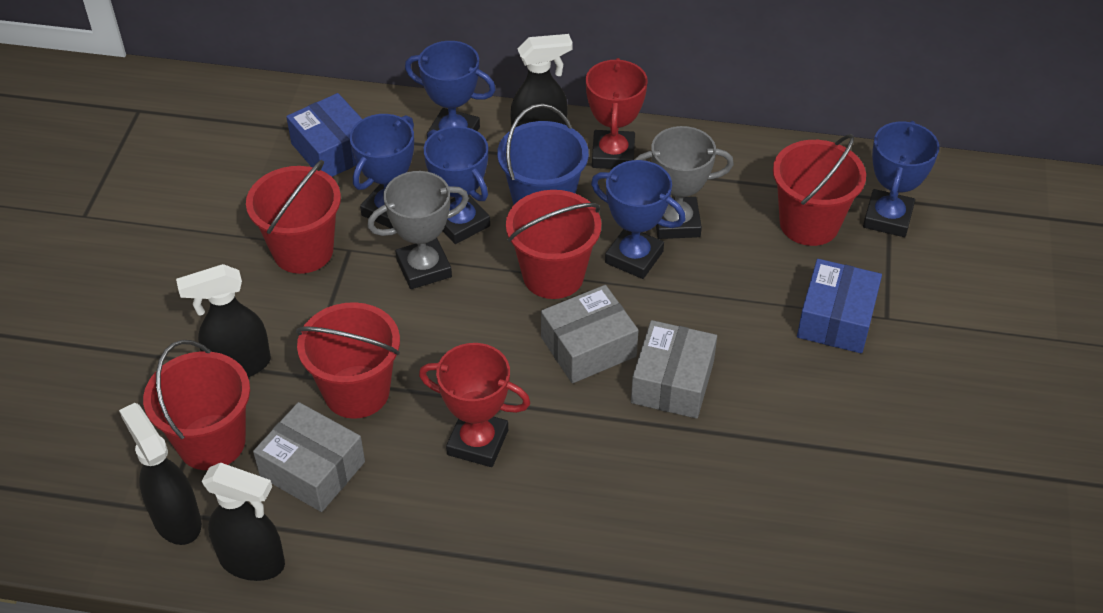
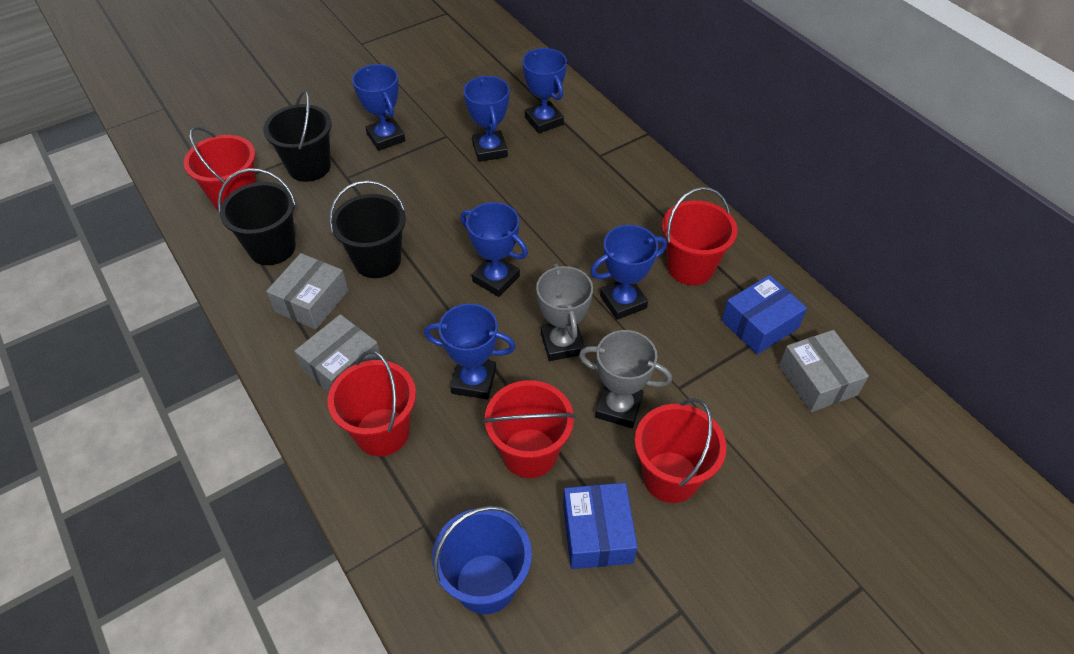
black bucket: 0 -> 3
black spray bottle: 4 -> 0
blue trophy: 5 -> 6
red trophy: 2 -> 0

